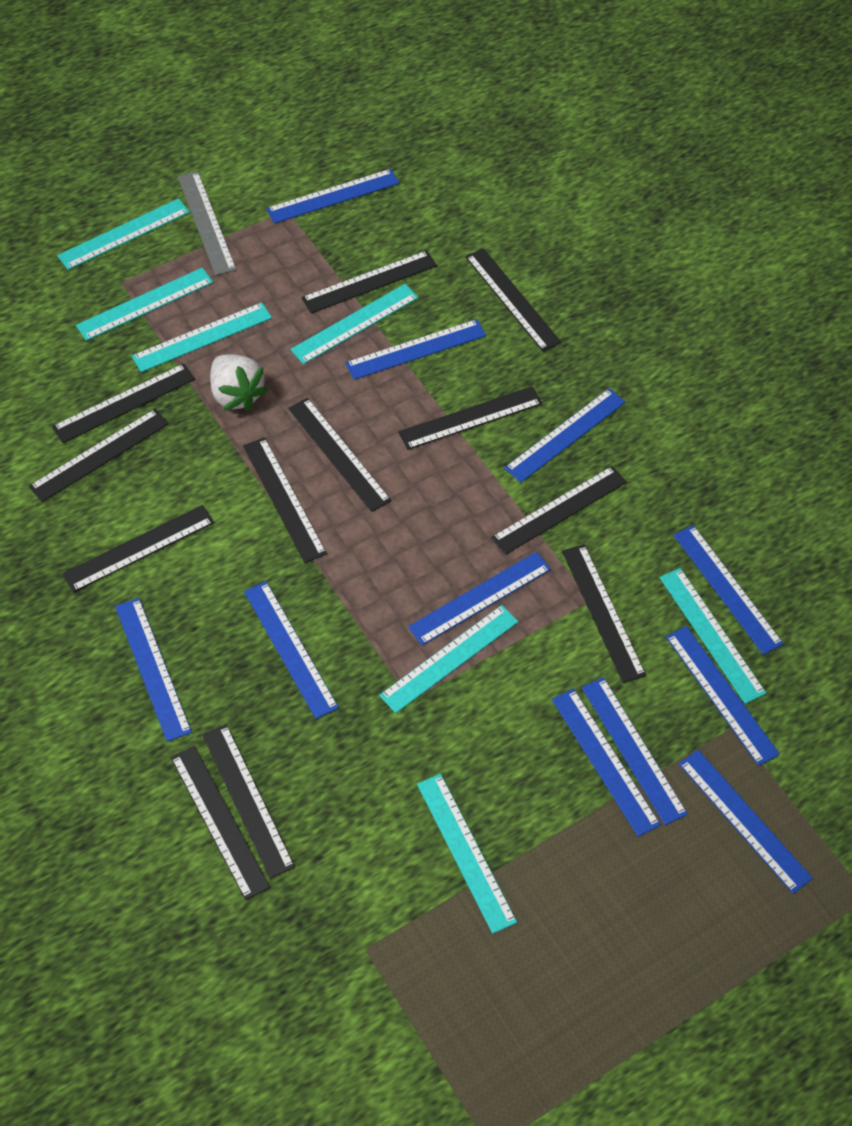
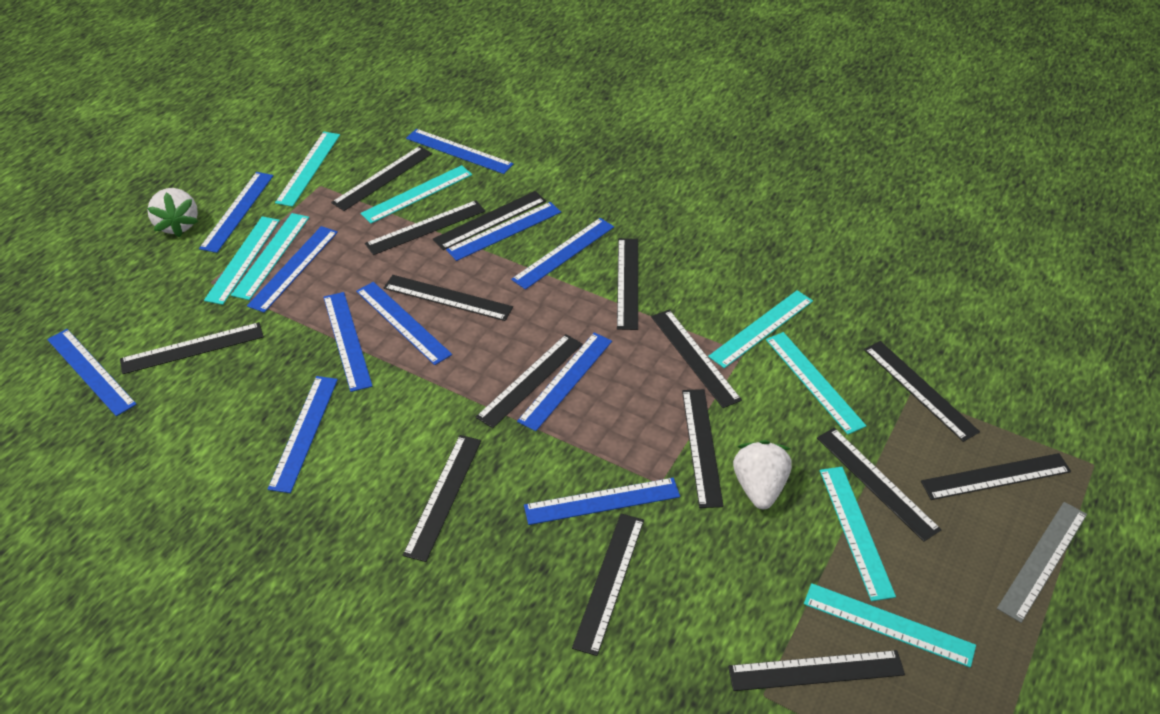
black ruler: 12 -> 15
turquoise ruler: 7 -> 8
white strawberry: 1 -> 2

